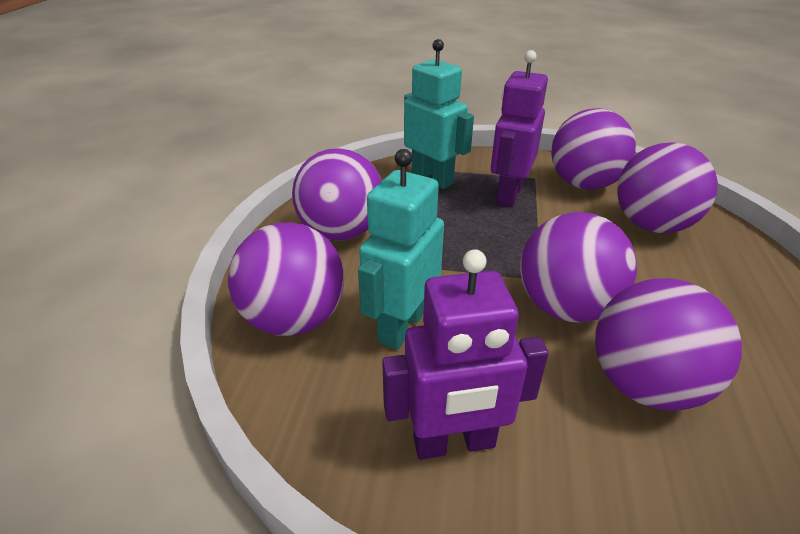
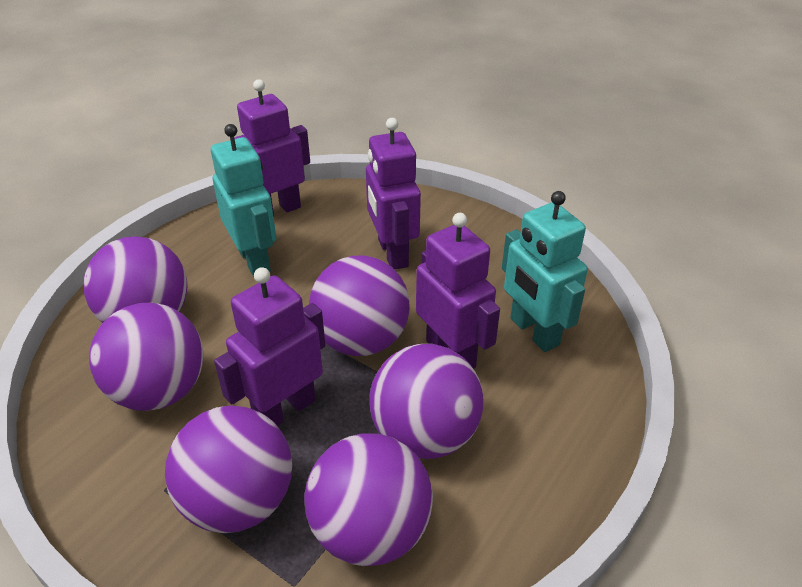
purple robot: 2 -> 4

